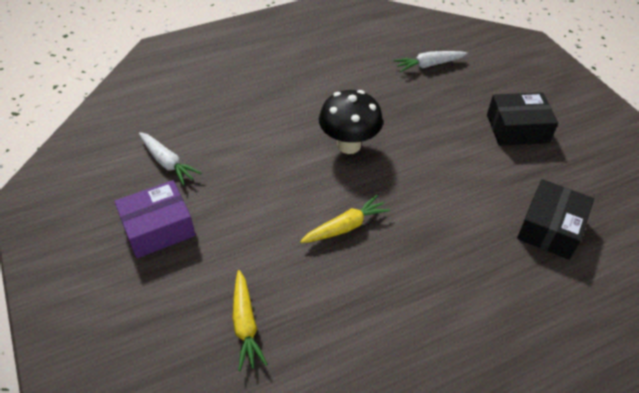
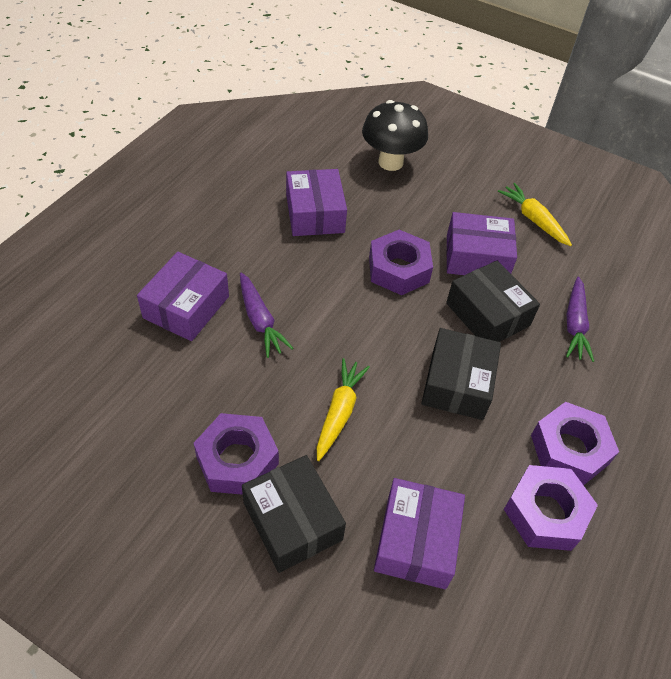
black box: 2 -> 3
purple box: 1 -> 4
purple carrot: 0 -> 2
purple nut: 0 -> 4
white carrot: 2 -> 0

